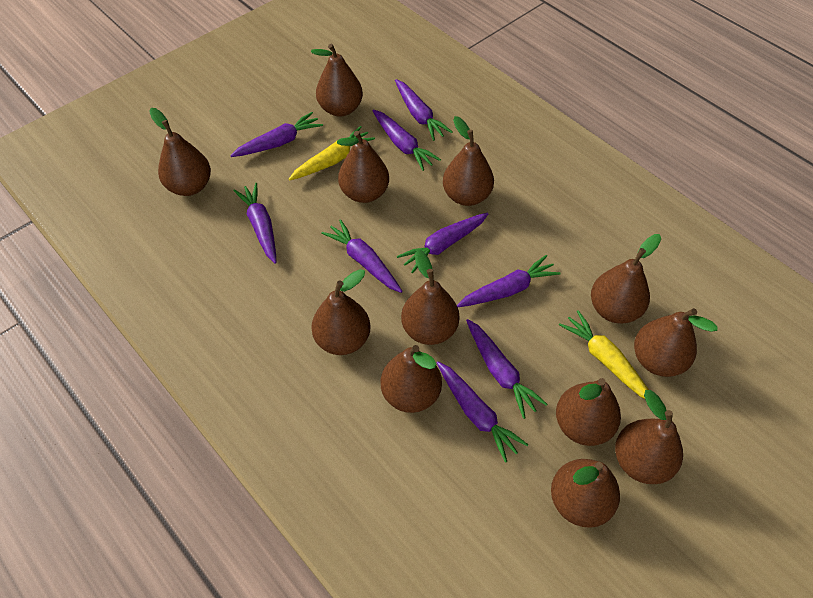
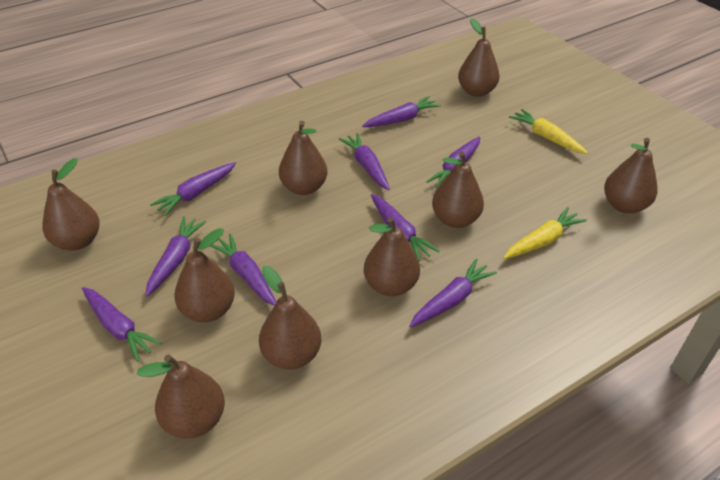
brown pear: 12 -> 9

